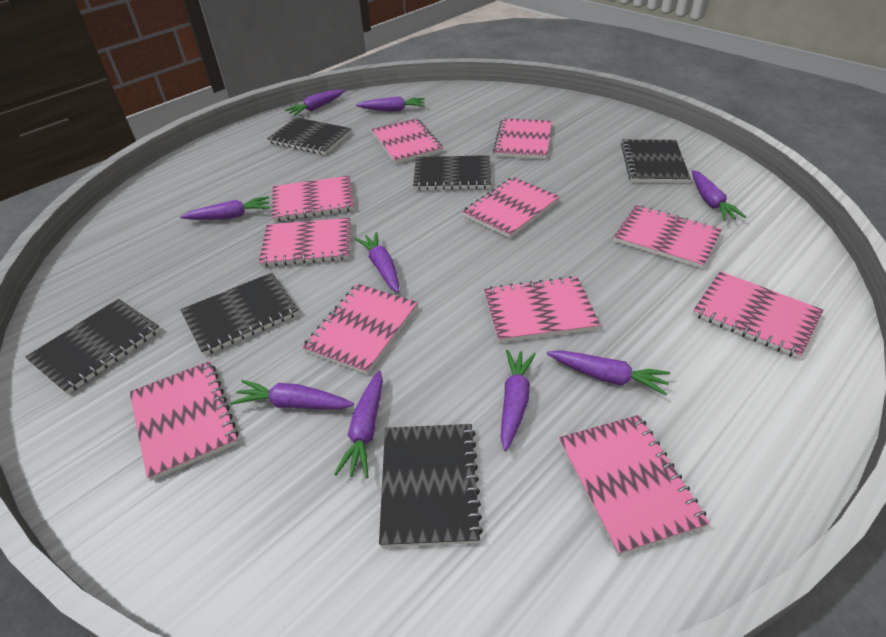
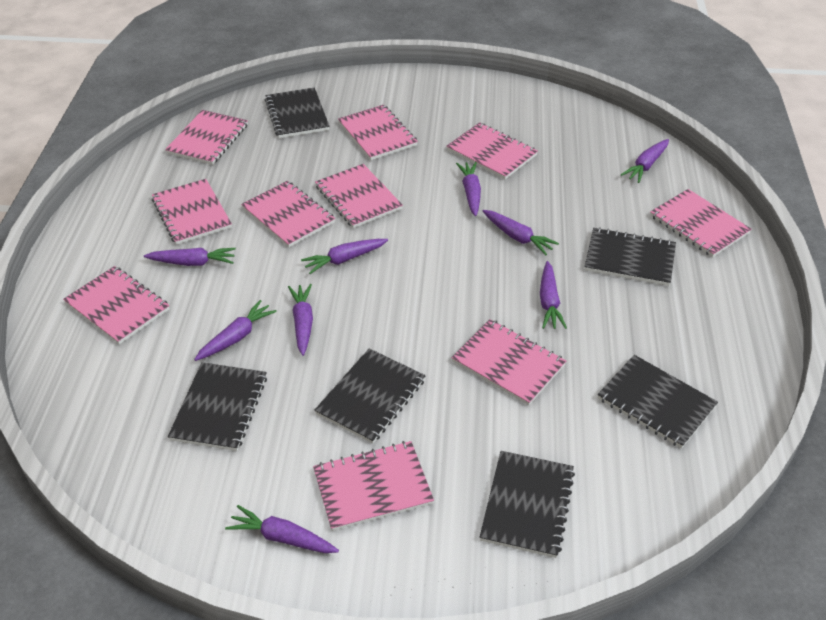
pink notebook: 11 -> 10

